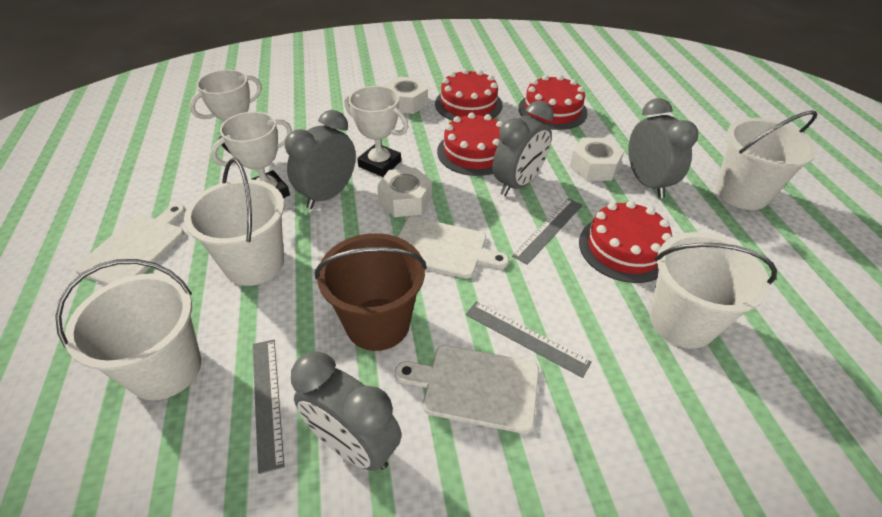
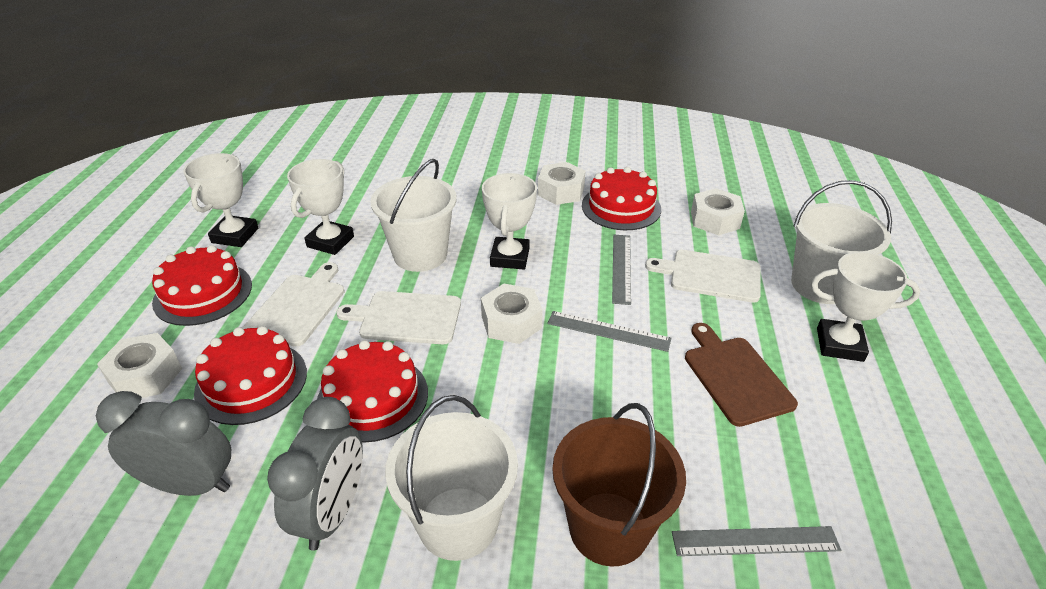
brown cutting board: 0 -> 1
grey clock: 4 -> 2
white bucket: 4 -> 3
white nut: 3 -> 4
white trophy: 3 -> 4

